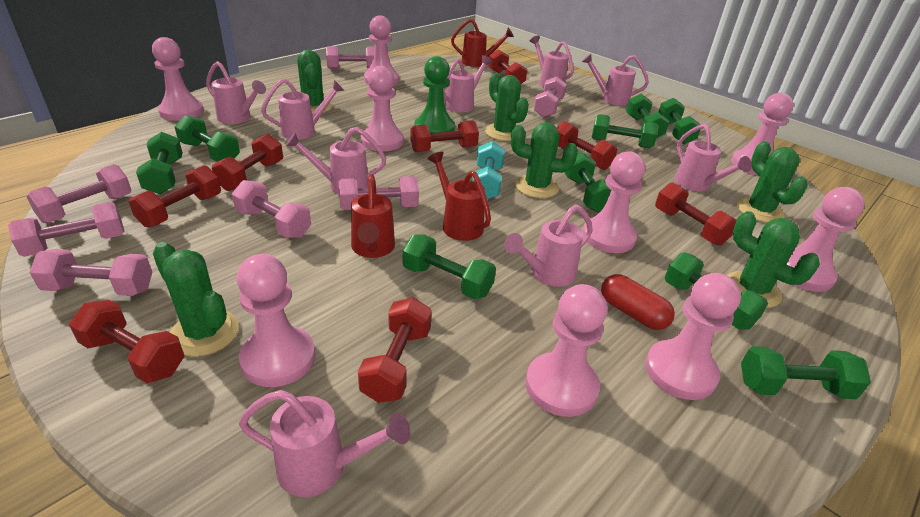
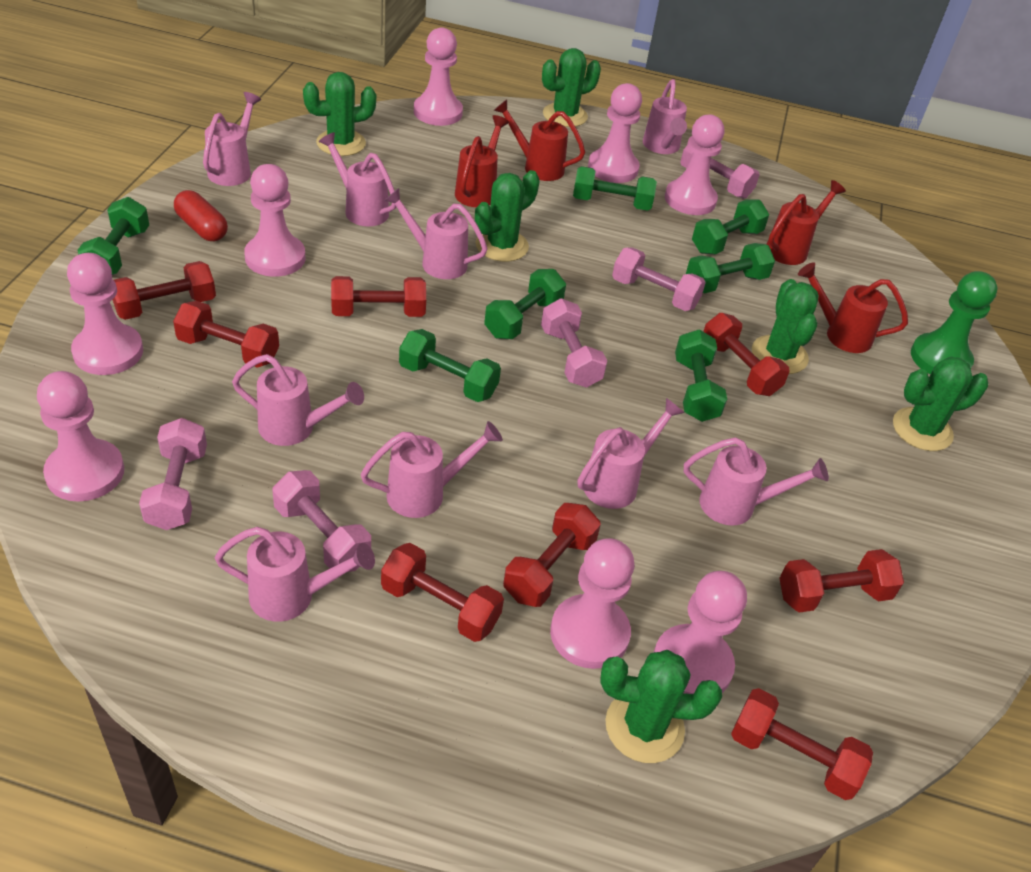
green dumbbell: 9 -> 7
pink dumbbell: 7 -> 5
pink pawn: 9 -> 8
red watering can: 3 -> 4
turquoise dumbbell: 1 -> 0

